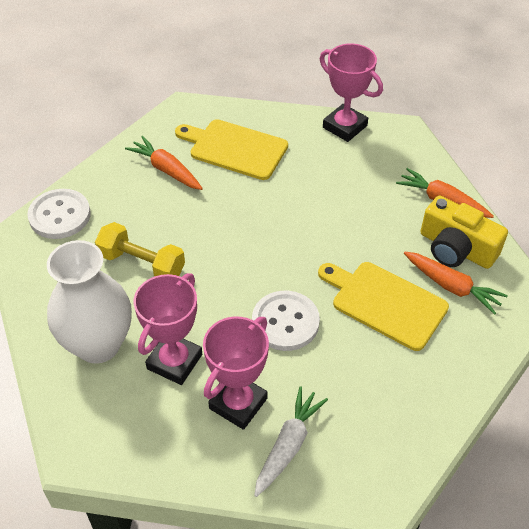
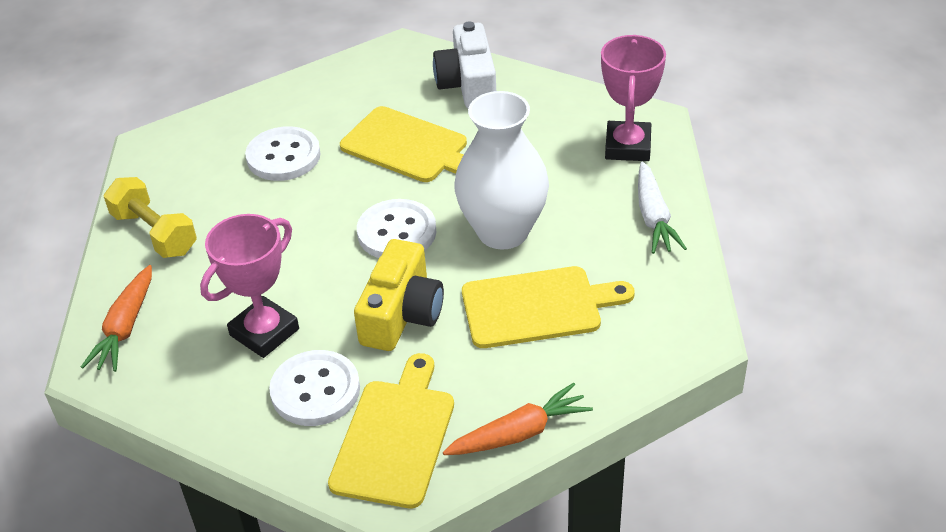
orange carrot: 3 -> 2
pink trophy: 3 -> 2
white button: 2 -> 3
white camera: 0 -> 1
yellow cutting board: 2 -> 3

